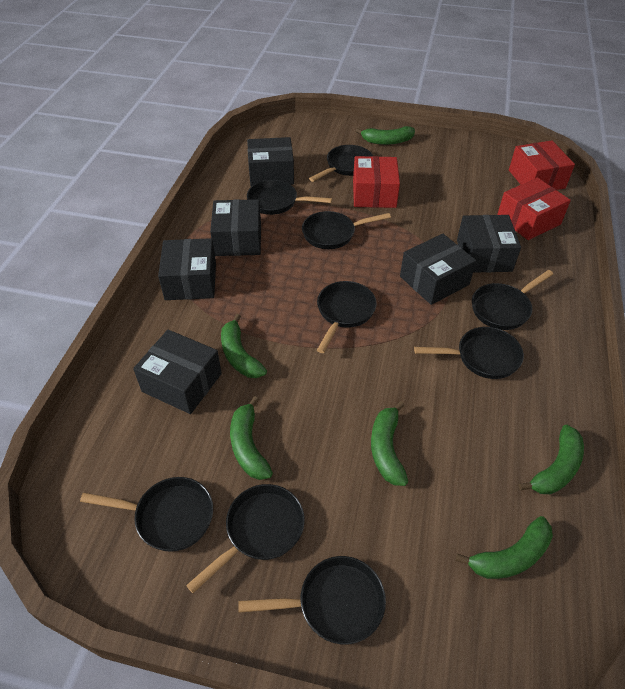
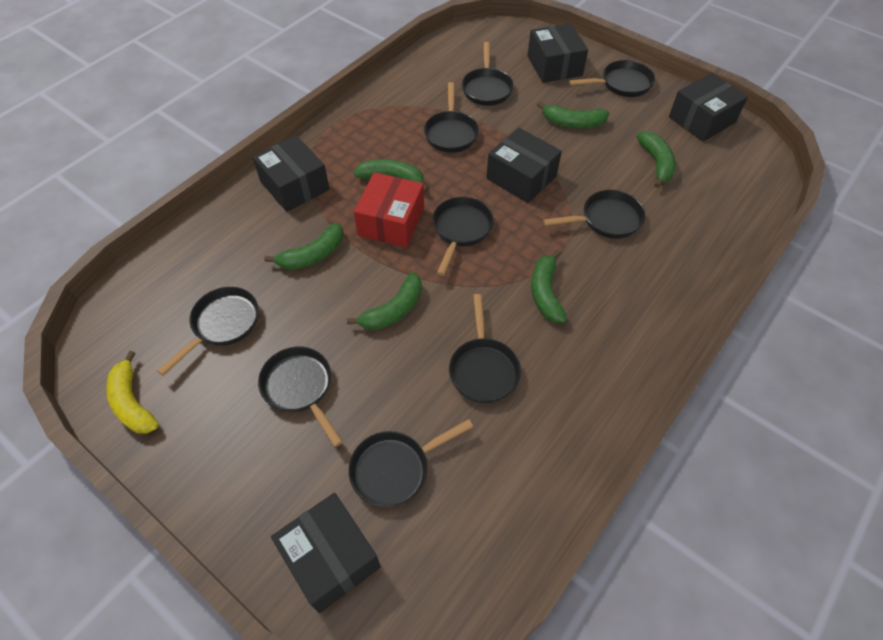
black box: 6 -> 5
red box: 3 -> 1
yellow banana: 0 -> 1

